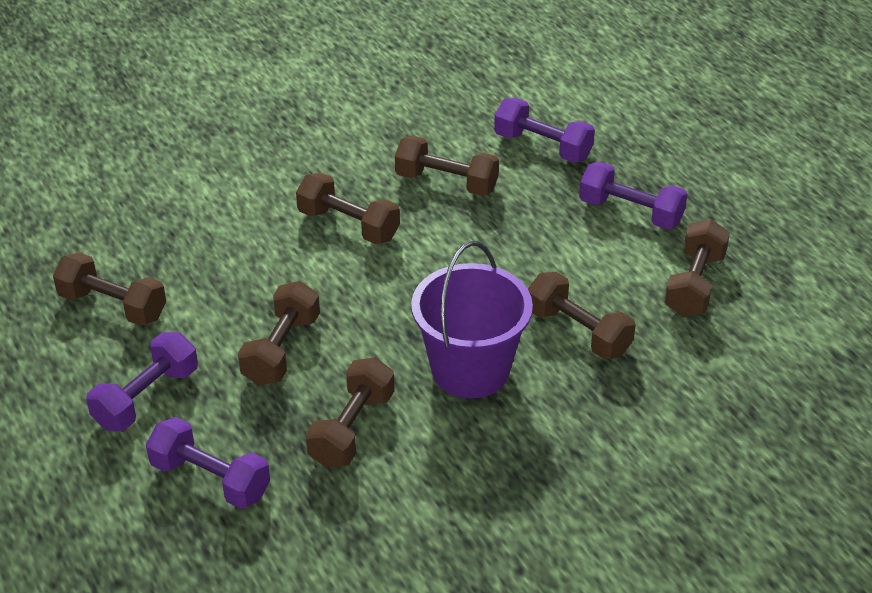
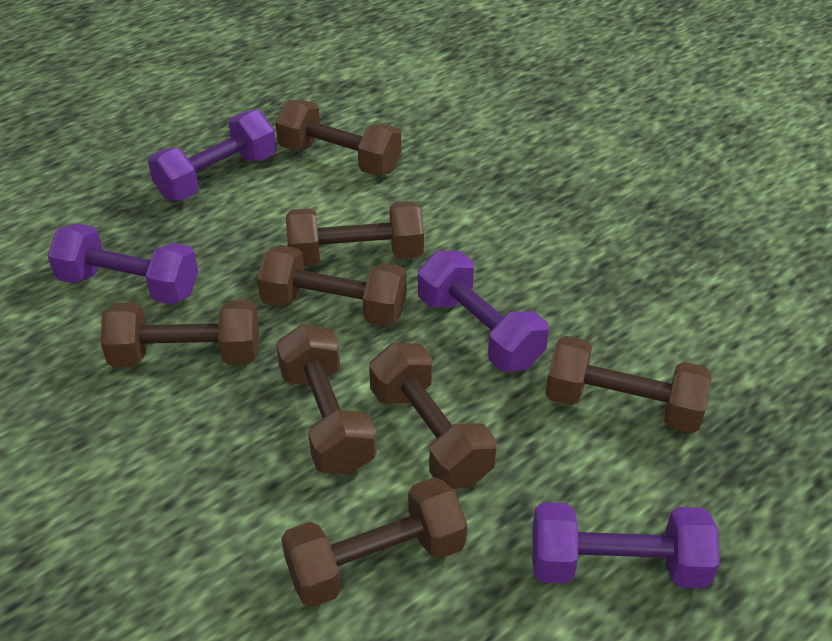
brown dumbbell: 7 -> 8
purple bucket: 1 -> 0

